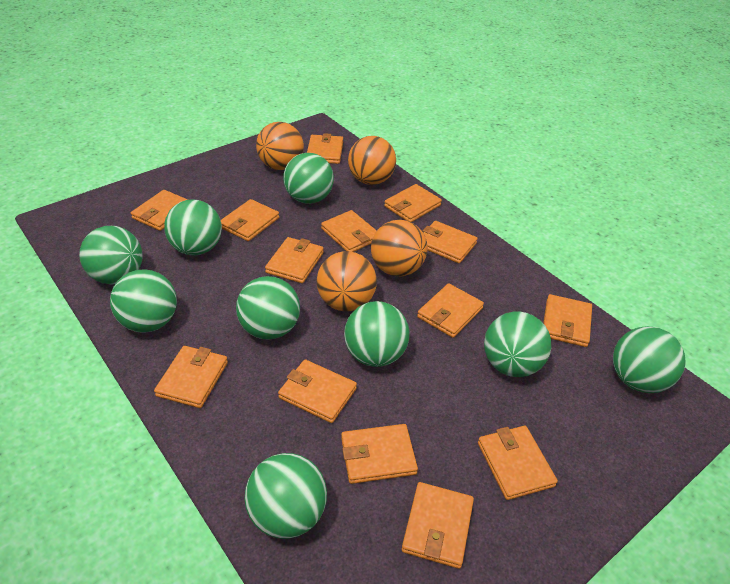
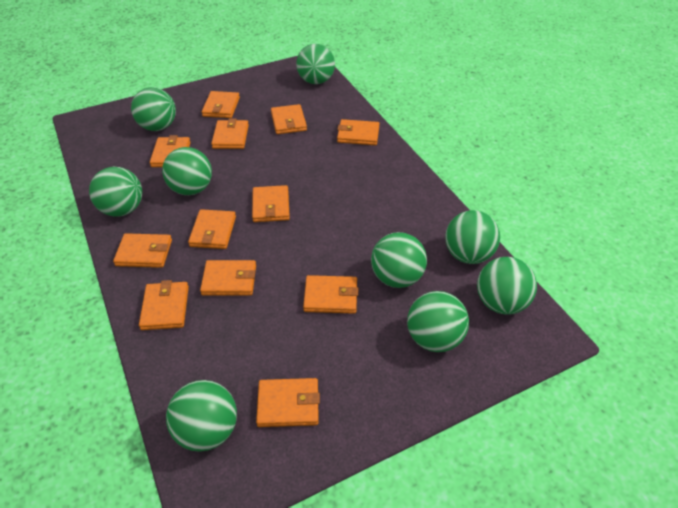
orange ball: 4 -> 0
orange wallet: 14 -> 12

